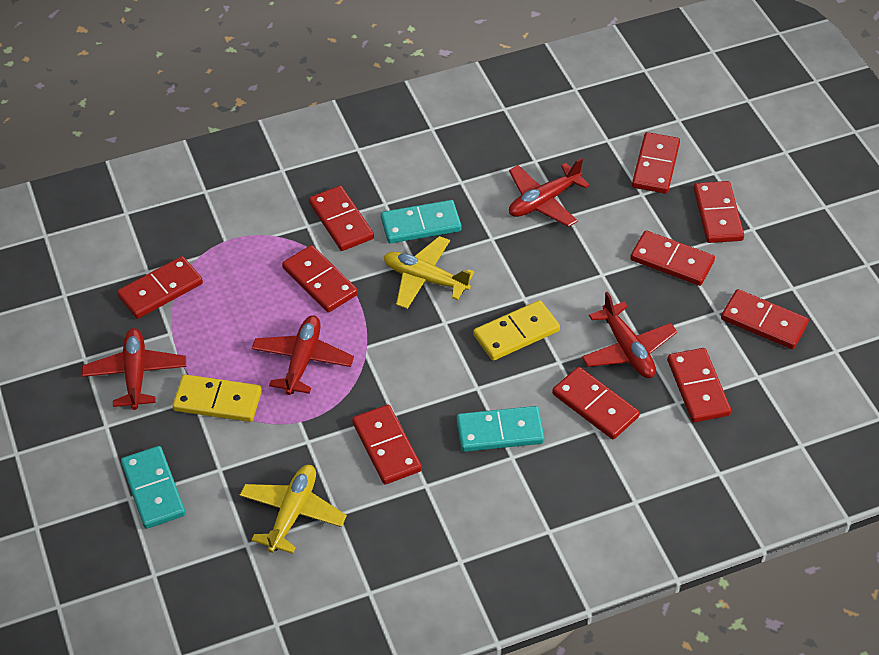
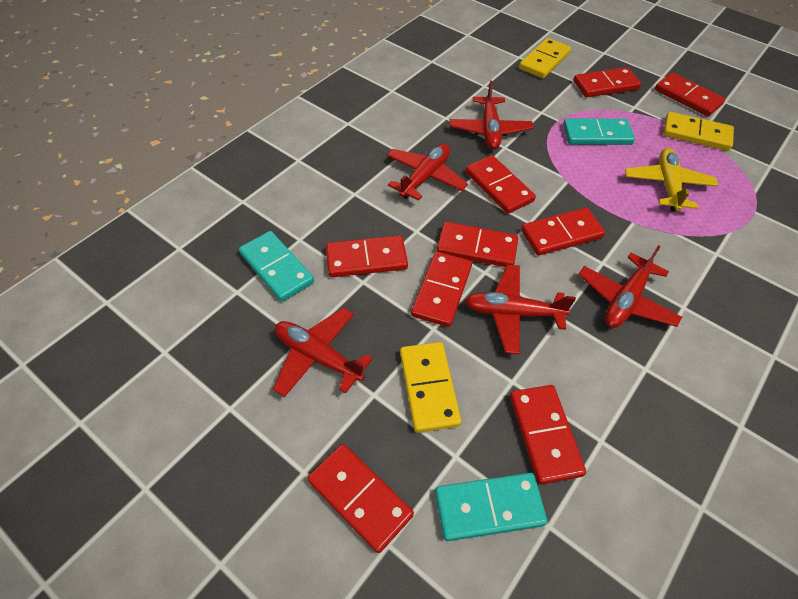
red domino: 10 -> 9
red plane: 4 -> 5
yellow domino: 2 -> 3
yellow plane: 2 -> 1

